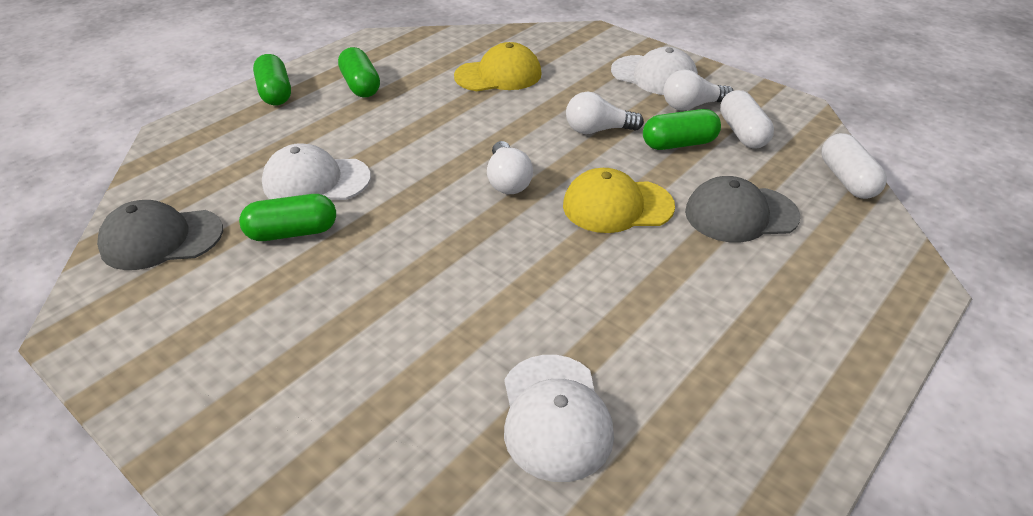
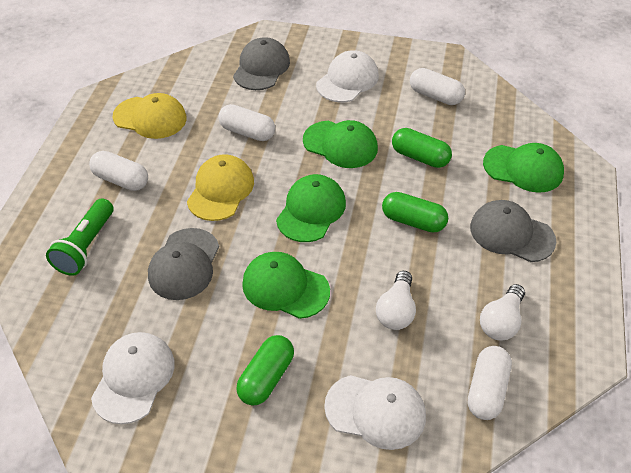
green cap: 0 -> 4
green capsule: 4 -> 3
green flashlight: 0 -> 1
grey cap: 2 -> 3
white capsule: 2 -> 4
white light bulb: 3 -> 2

